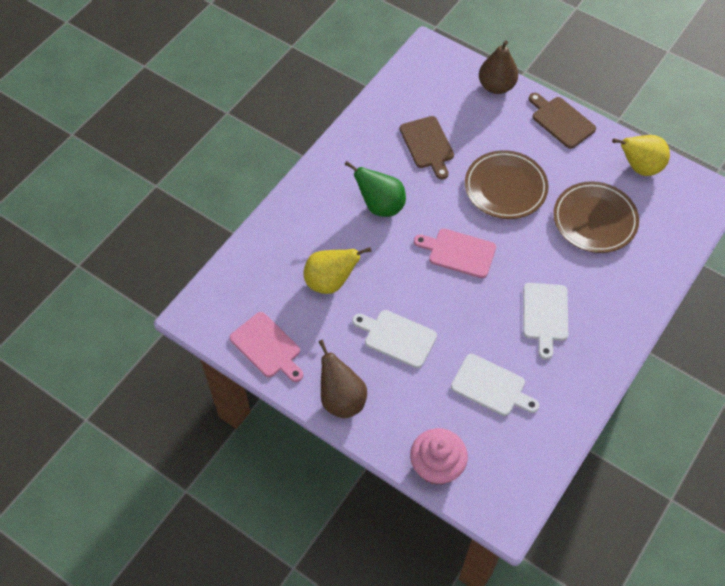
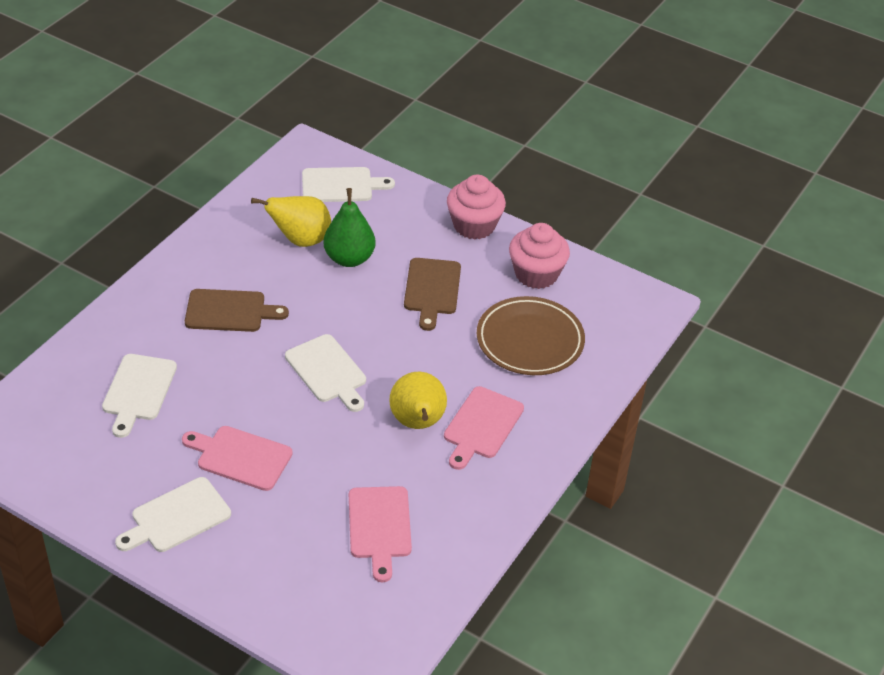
brown pear: 2 -> 0
brown plate: 2 -> 1
pink cupcake: 1 -> 2
pink cutting board: 2 -> 3
white cutting board: 3 -> 4

